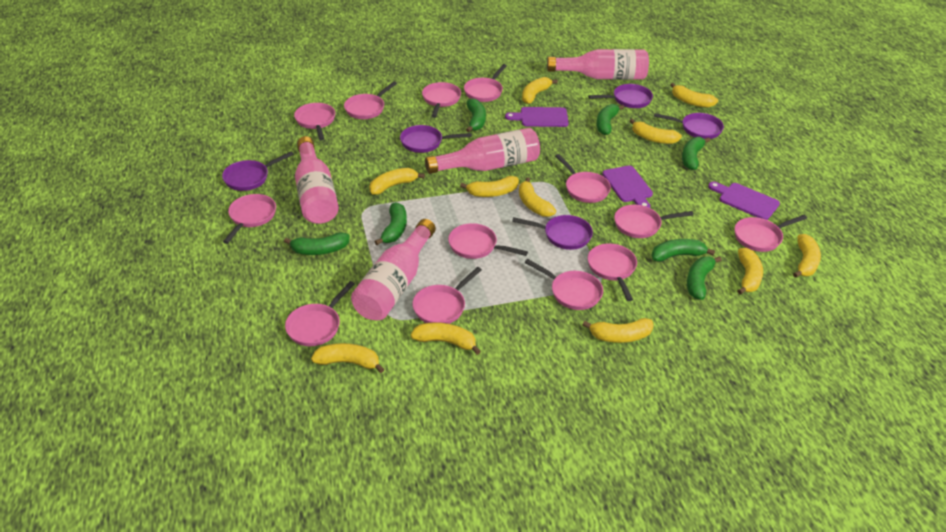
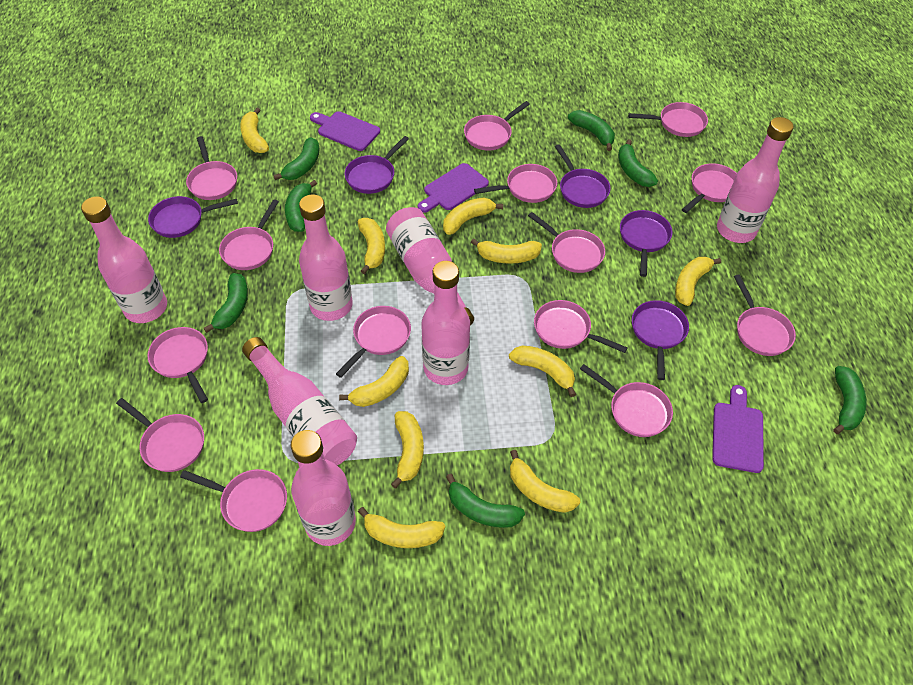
pink bottle: 4 -> 7
pink pan: 13 -> 14
yellow banana: 11 -> 10

